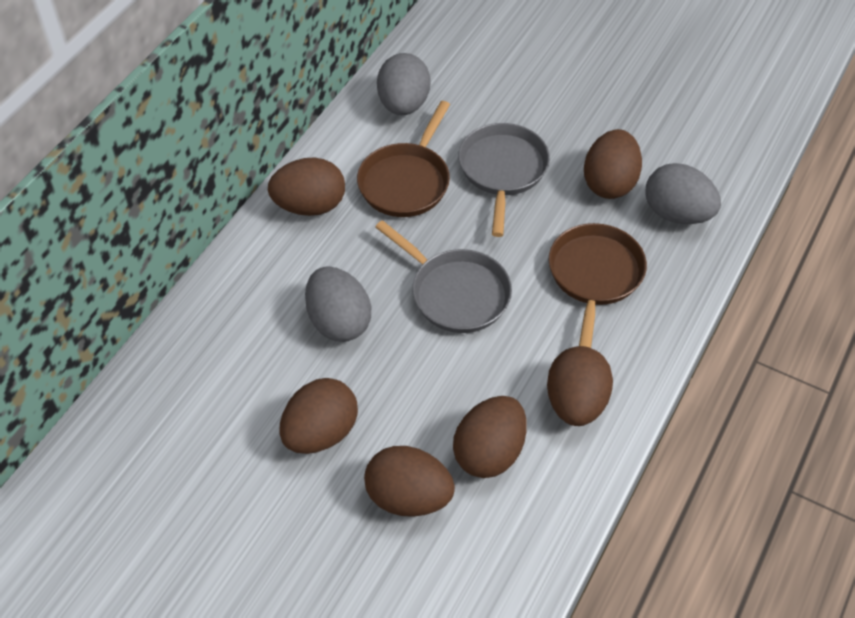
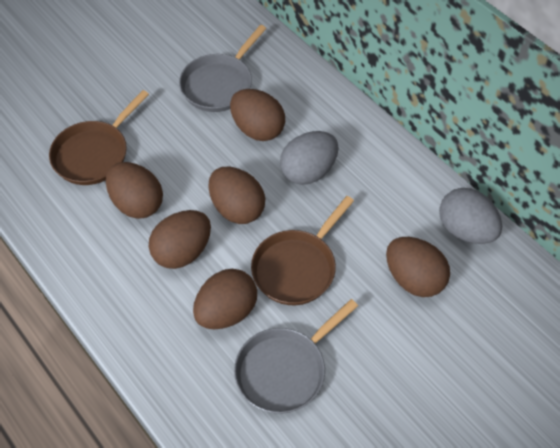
grey egg: 3 -> 2

